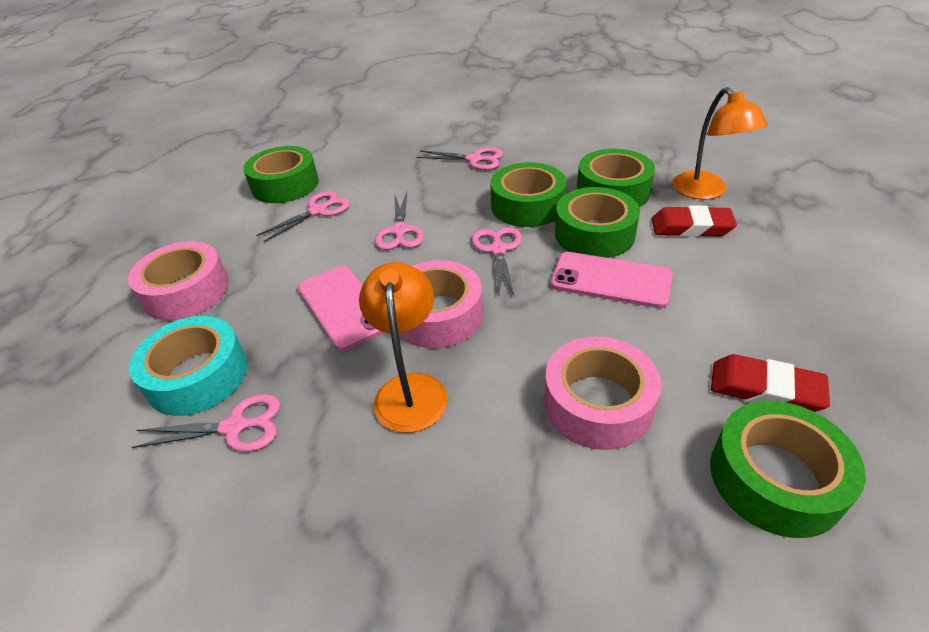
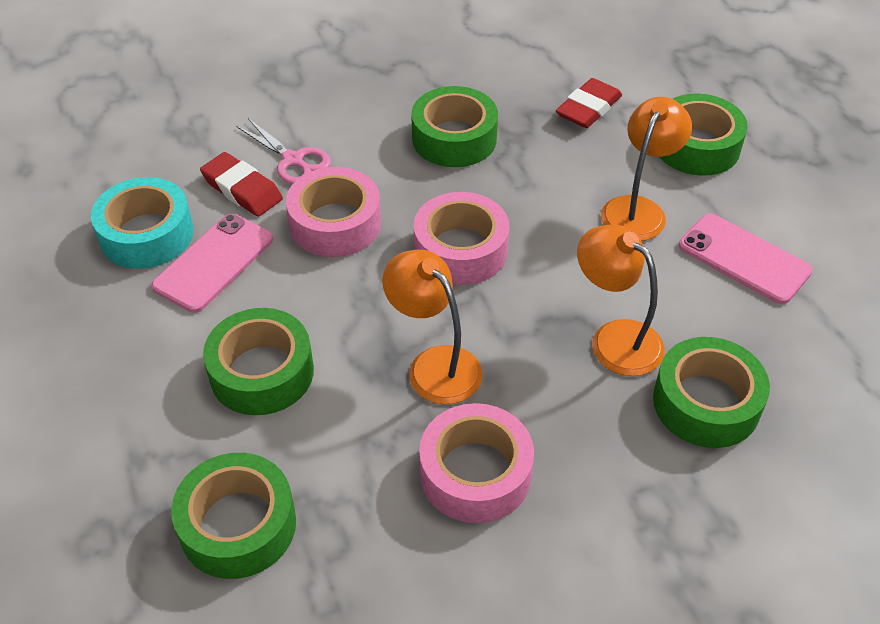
orange lamp: 2 -> 3
pink scissors: 5 -> 1

